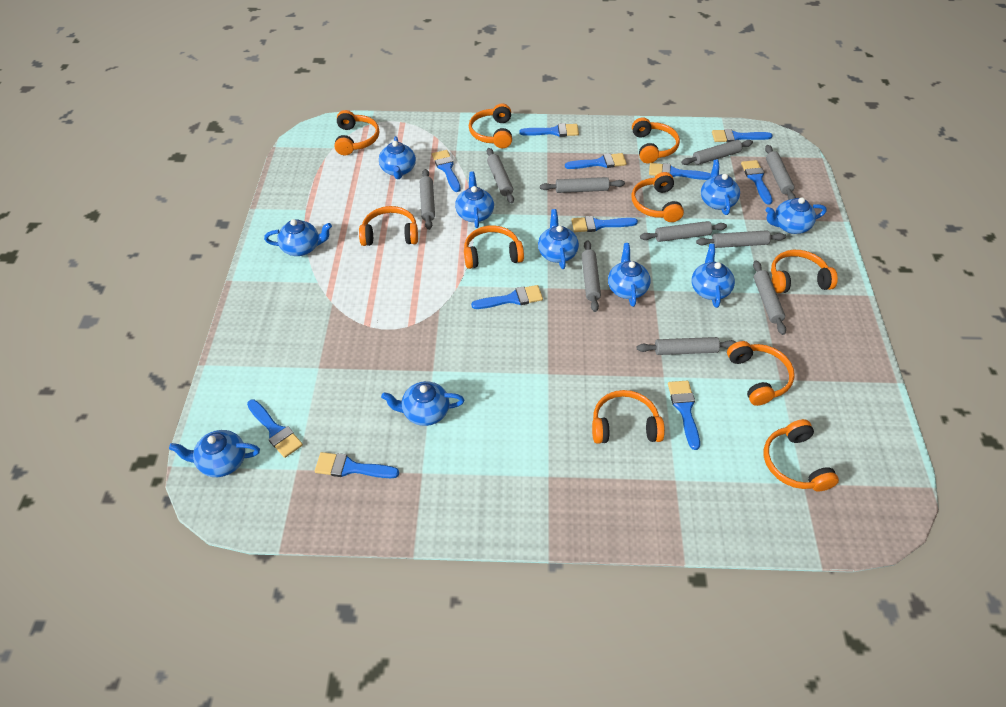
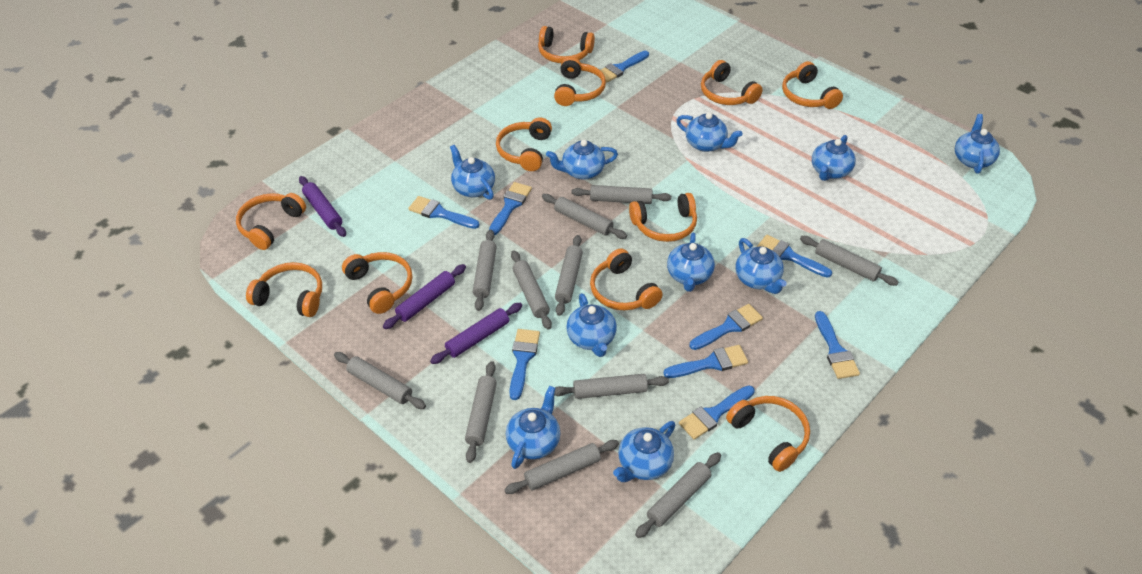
blue brush: 11 -> 9
grey rolling pin: 10 -> 11
orange headphones: 10 -> 11
purple rolling pin: 0 -> 3

